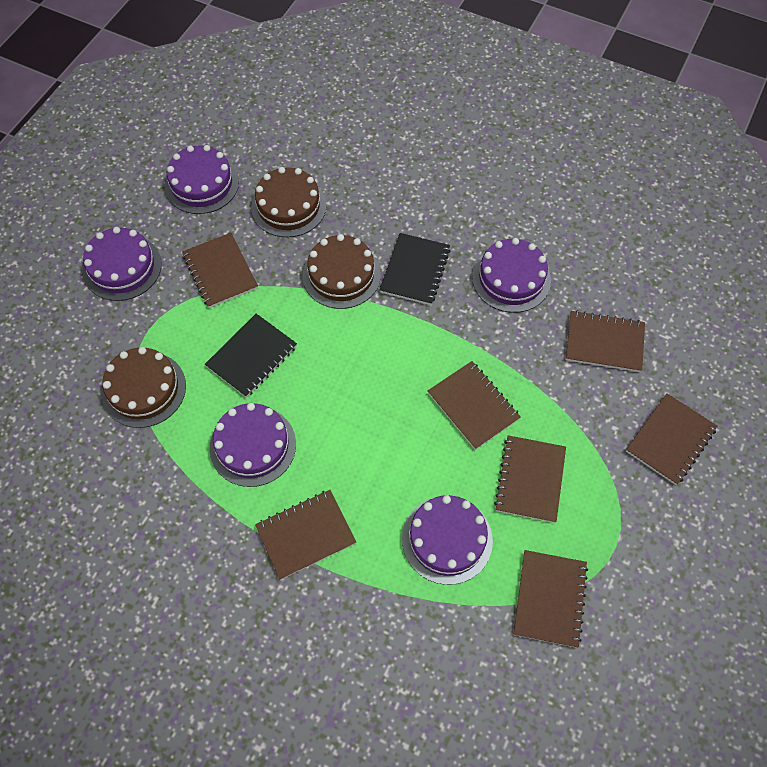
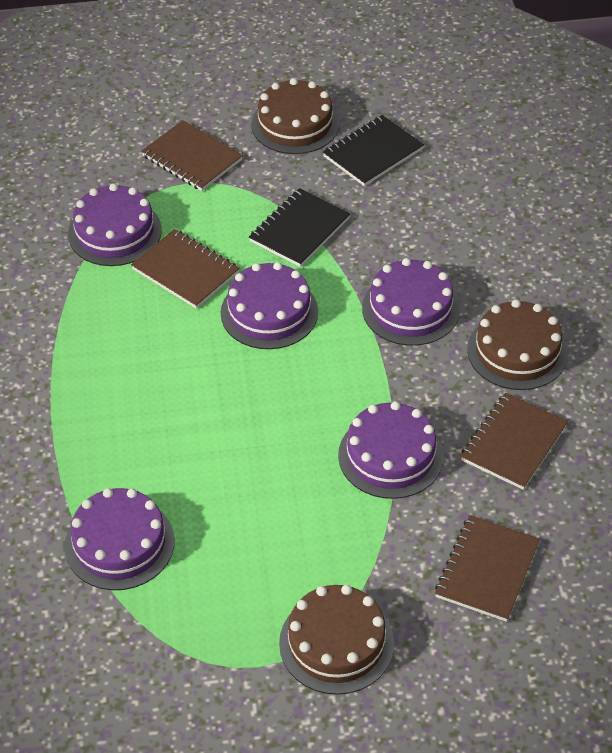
brown notebook: 7 -> 4

